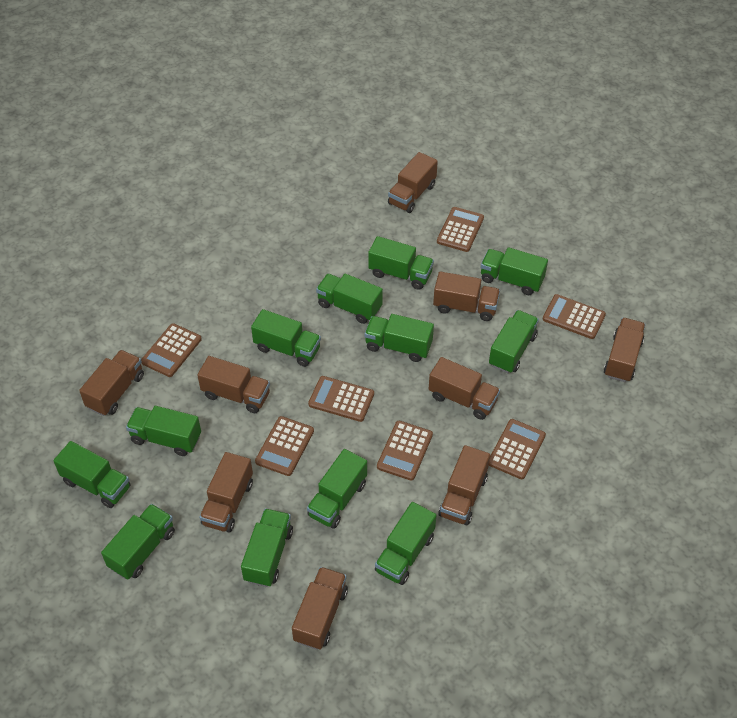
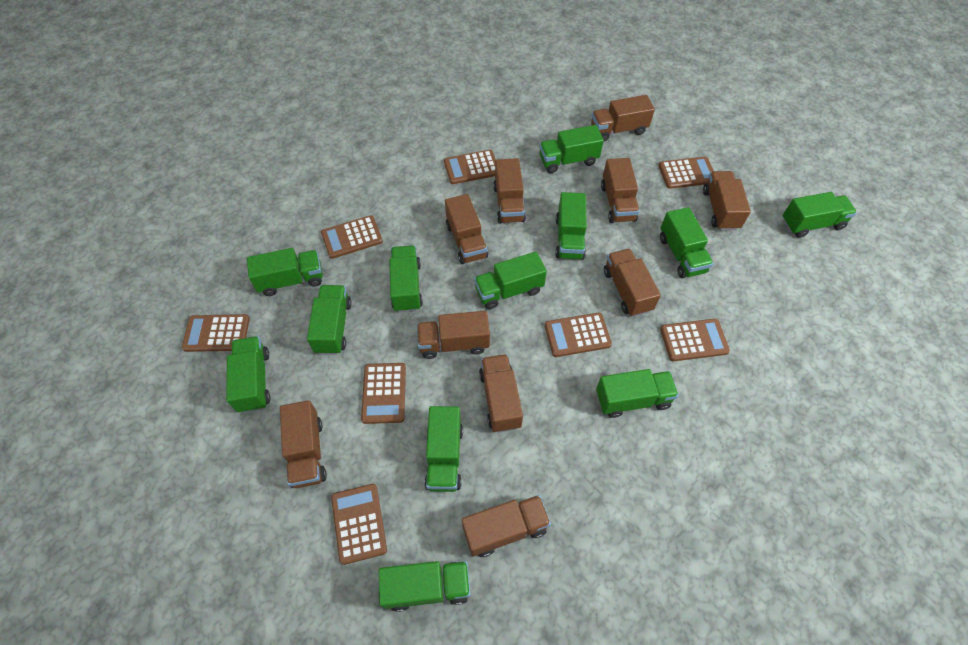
brown calculator: 7 -> 8
brown truck: 9 -> 10

